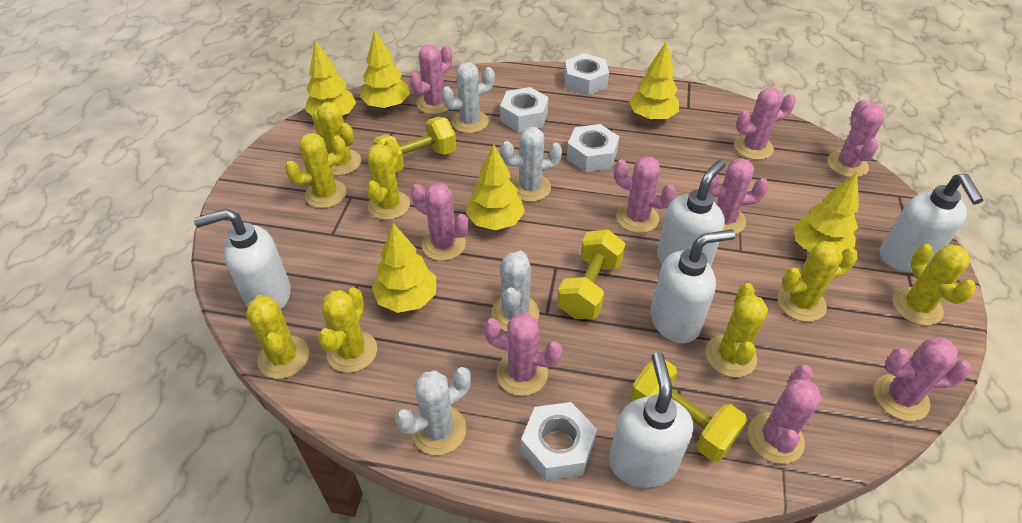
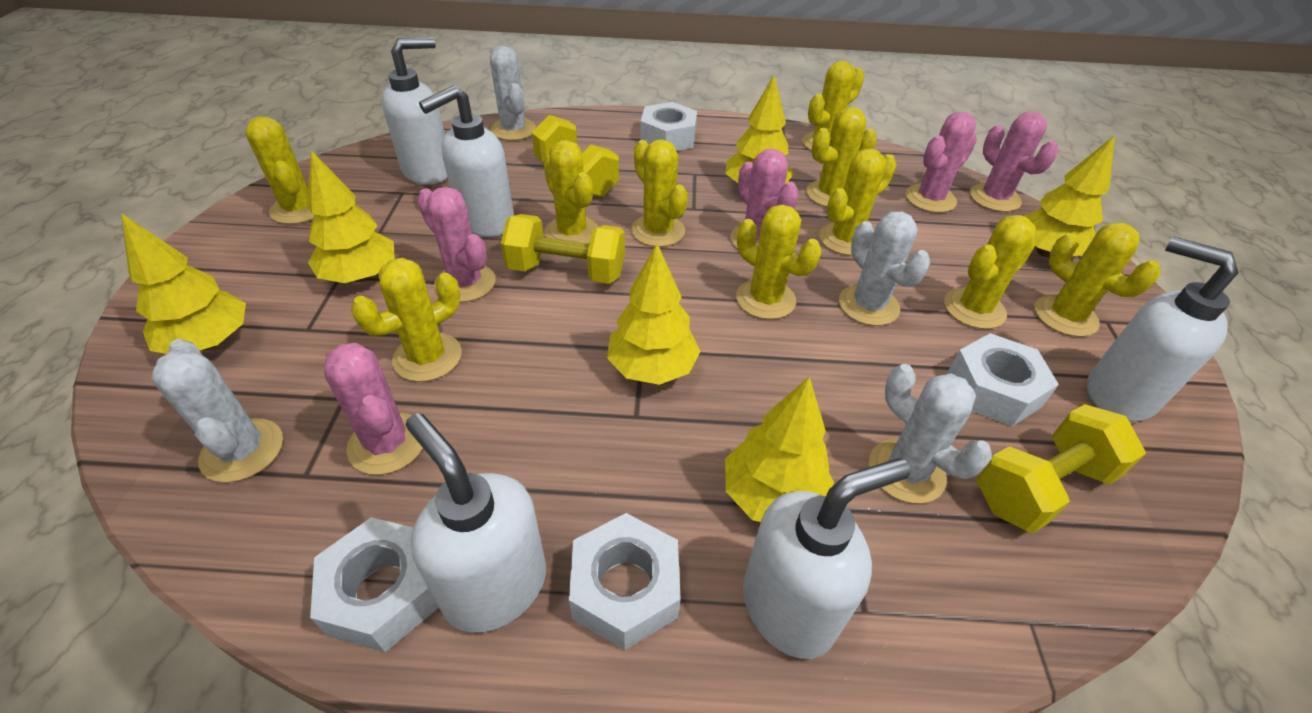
pink cactus: 9 -> 5
yellow cactus: 8 -> 10

